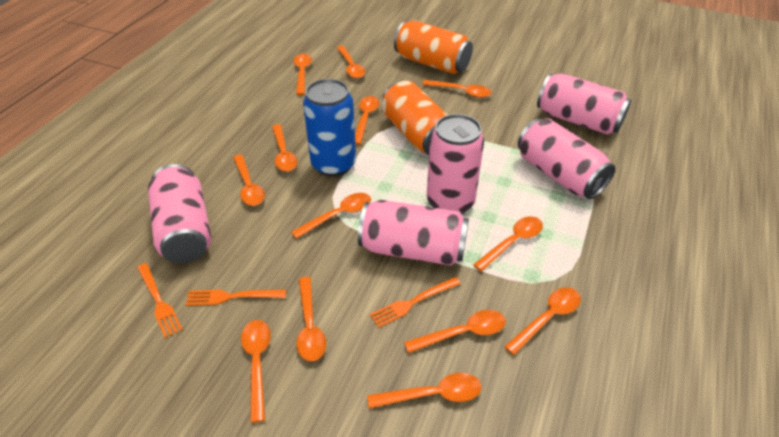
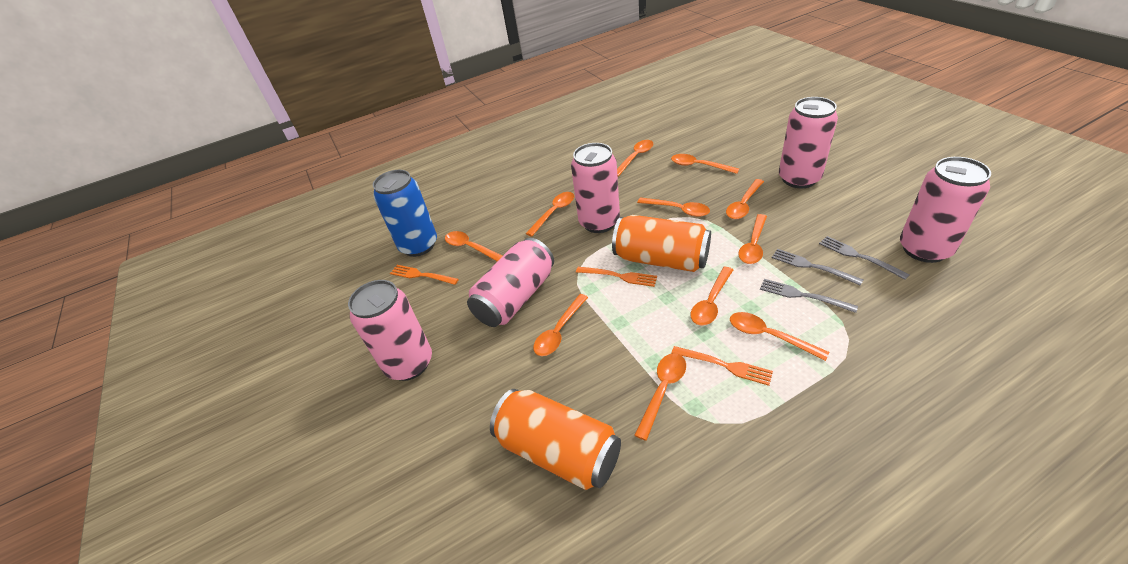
grey fork: 0 -> 3
orange spoon: 13 -> 11

